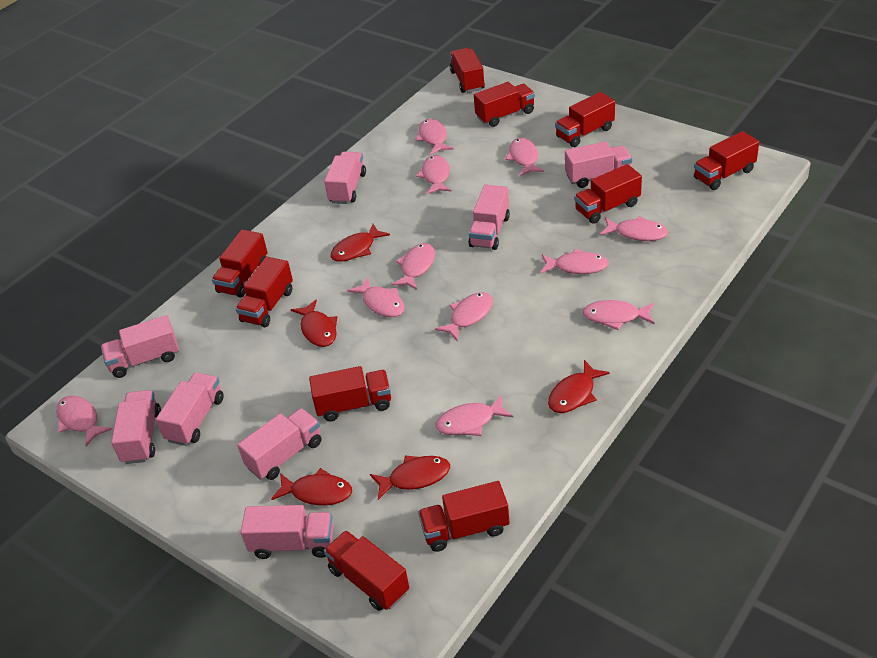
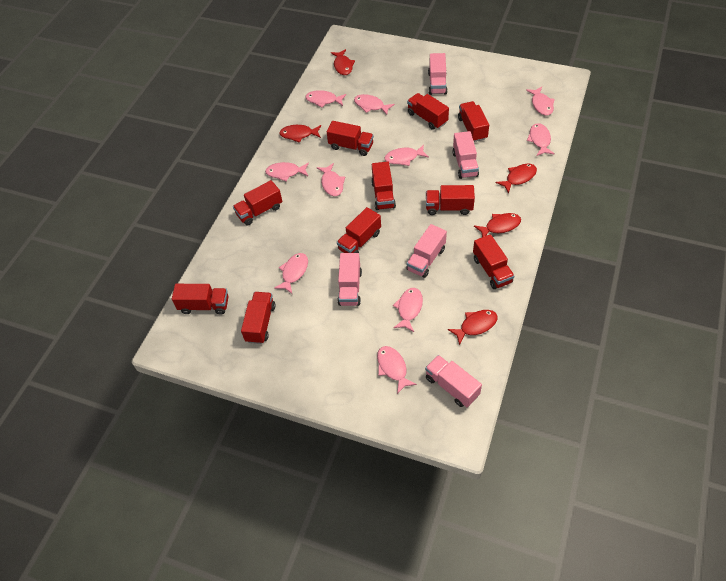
pink fish: 11 -> 10
pink truck: 8 -> 5

